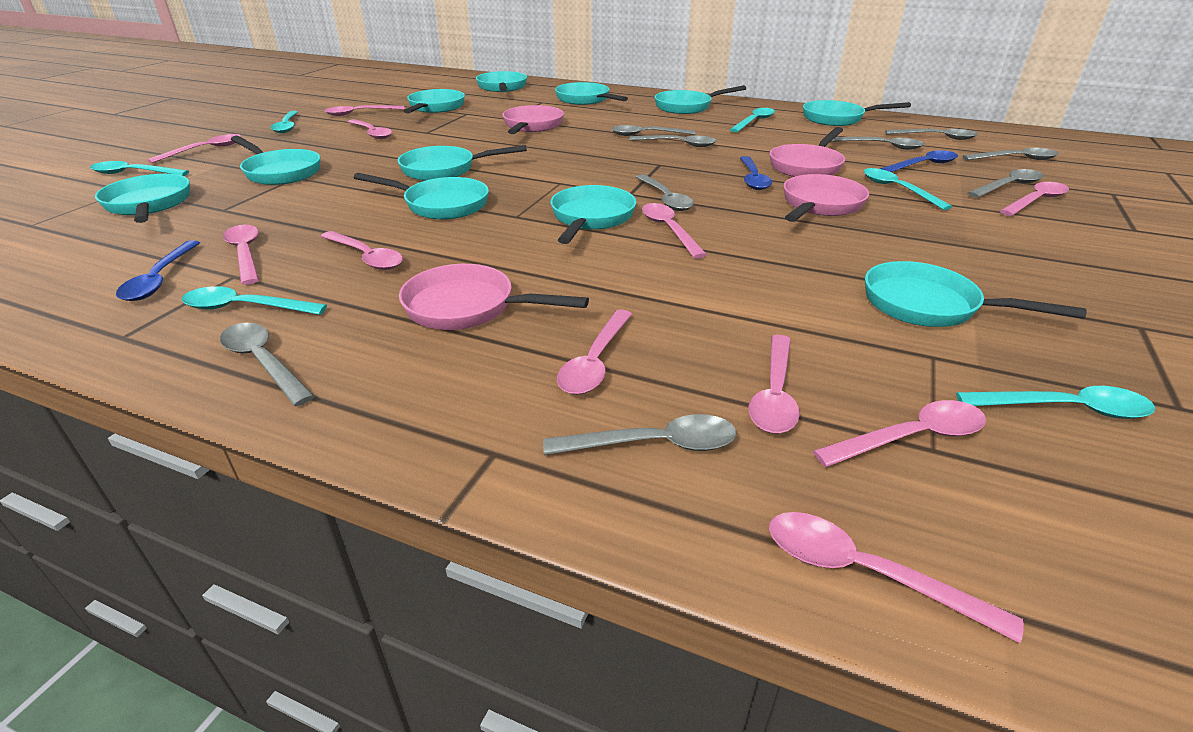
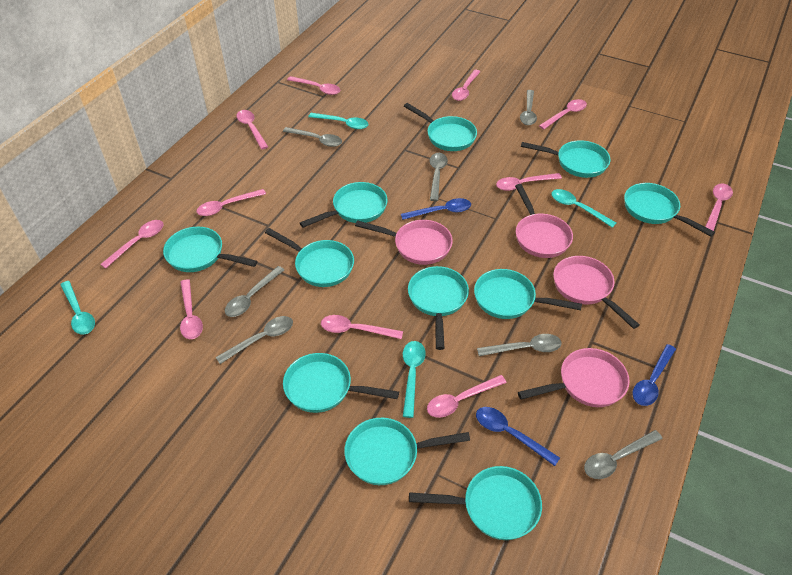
grey spoon: 9 -> 7
turquoise spoon: 6 -> 4

